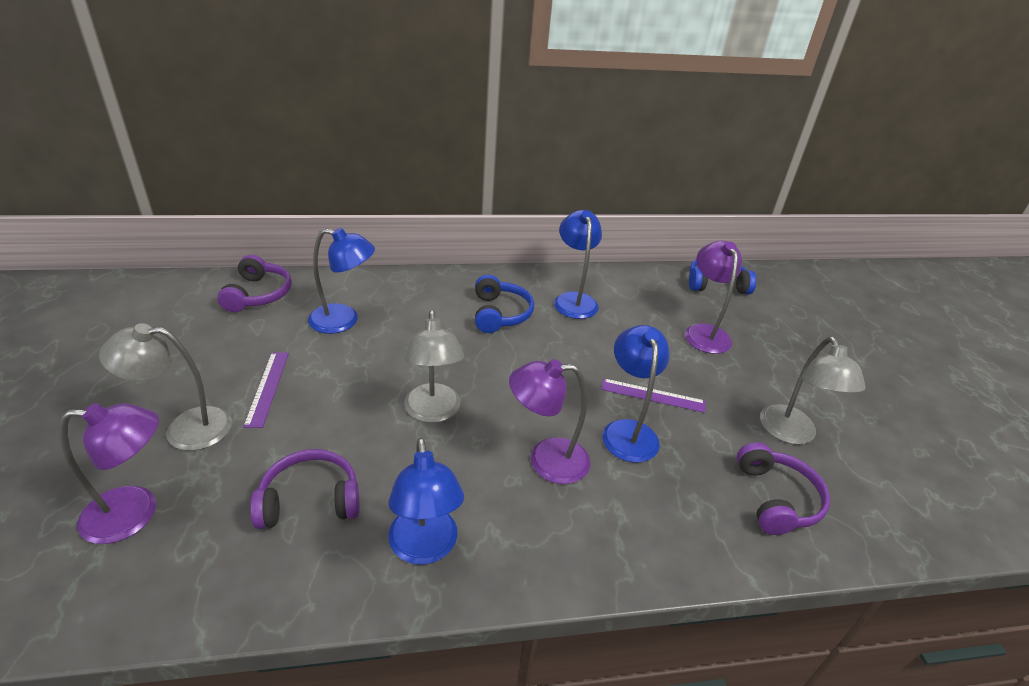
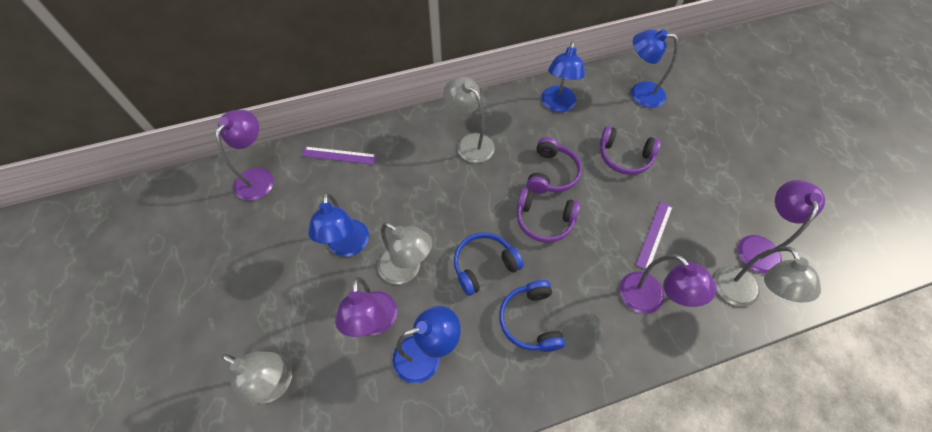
grey lamp: 3 -> 4
purple lamp: 3 -> 4

